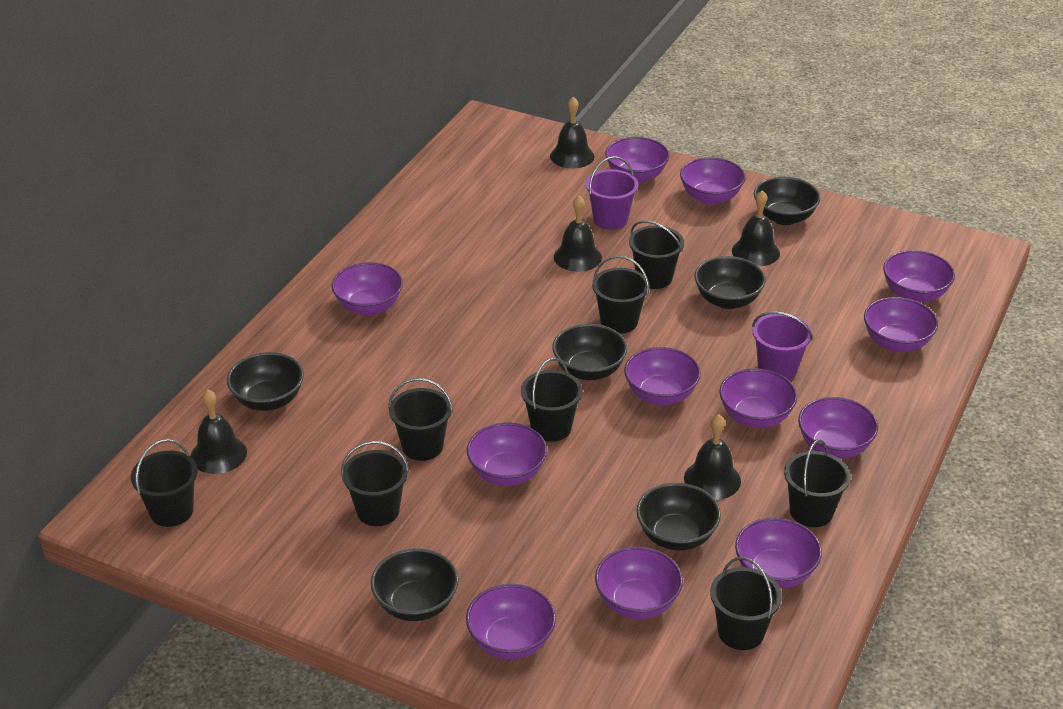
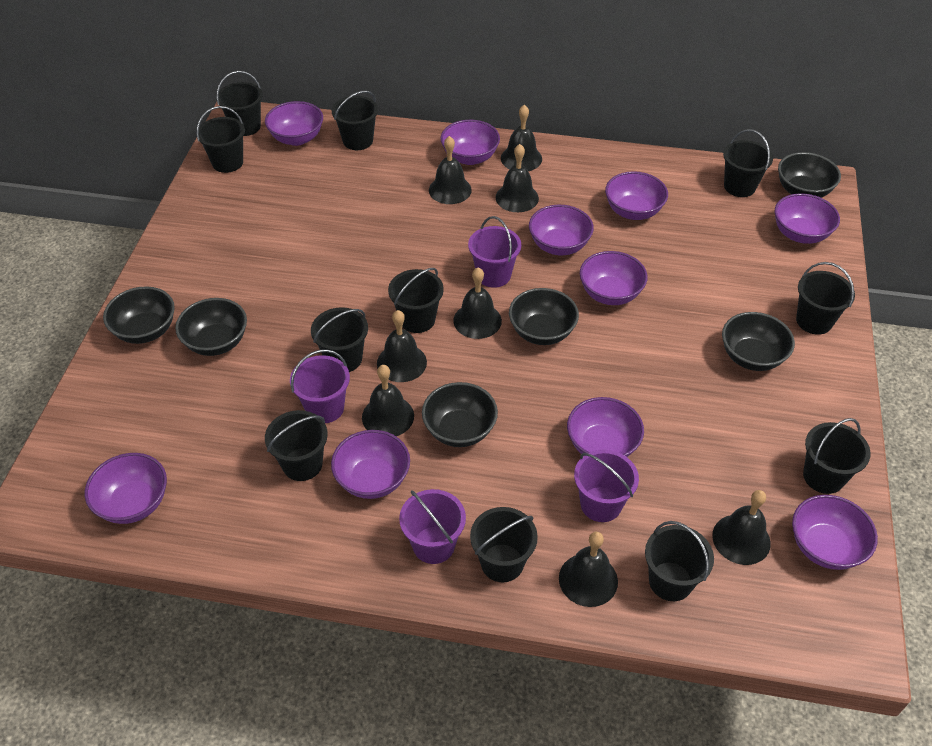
black bell: 5 -> 8
black bucket: 8 -> 11
purple bowl: 12 -> 10
purple bucket: 2 -> 4

